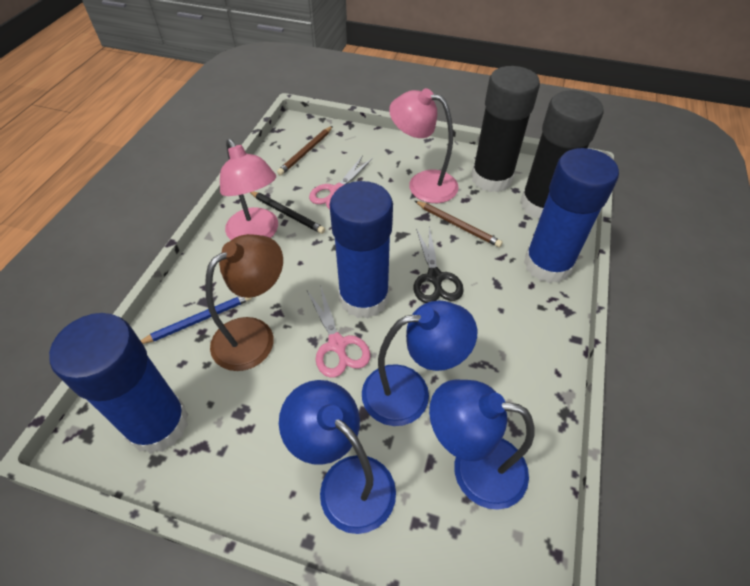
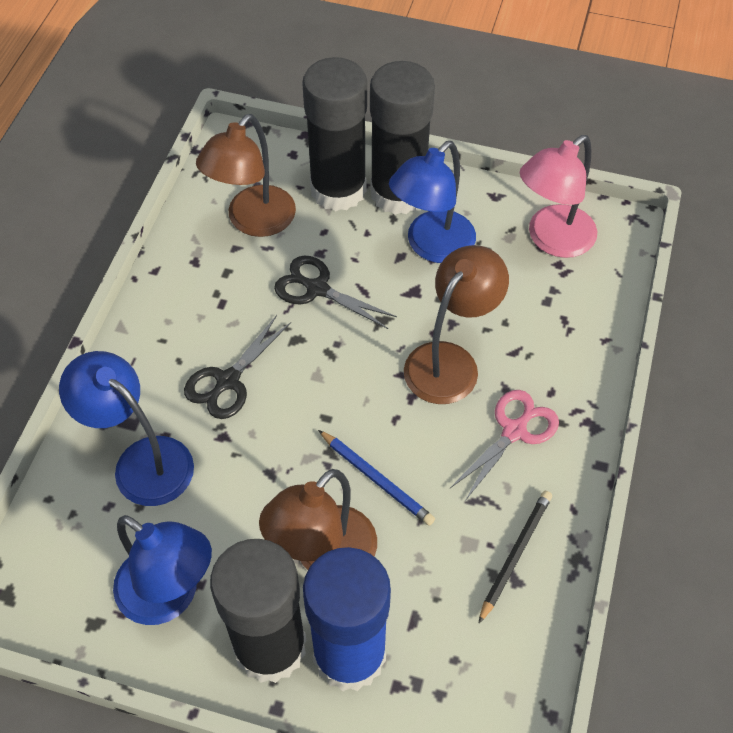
black glue stick: 2 -> 3
black scissors: 1 -> 2
blue glue stick: 3 -> 1
brown lamp: 1 -> 3
brown pencil: 2 -> 0
pink lamp: 2 -> 1
pink scissors: 2 -> 1

